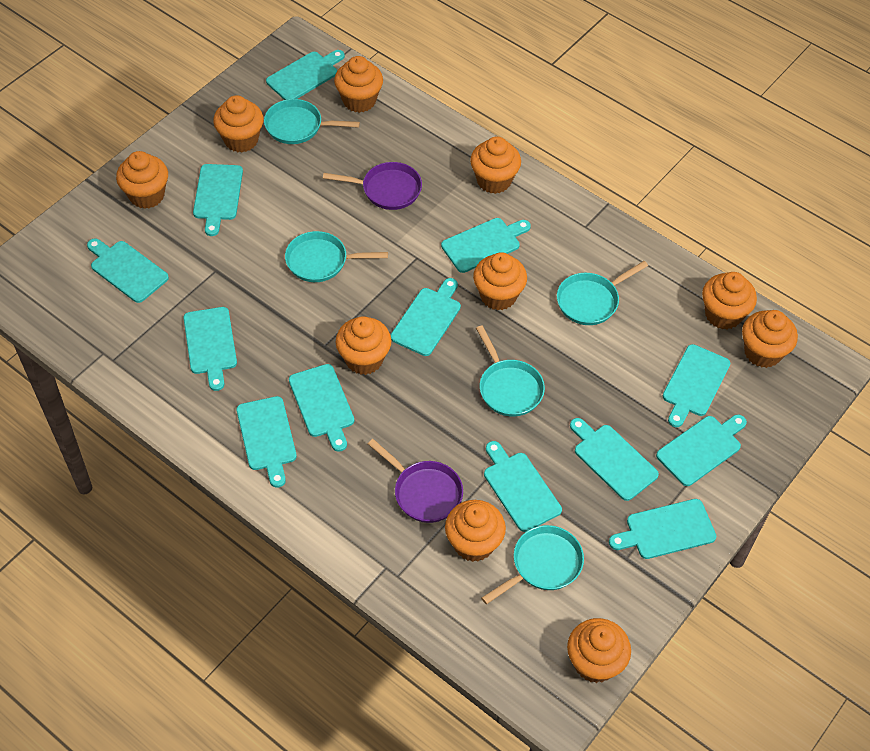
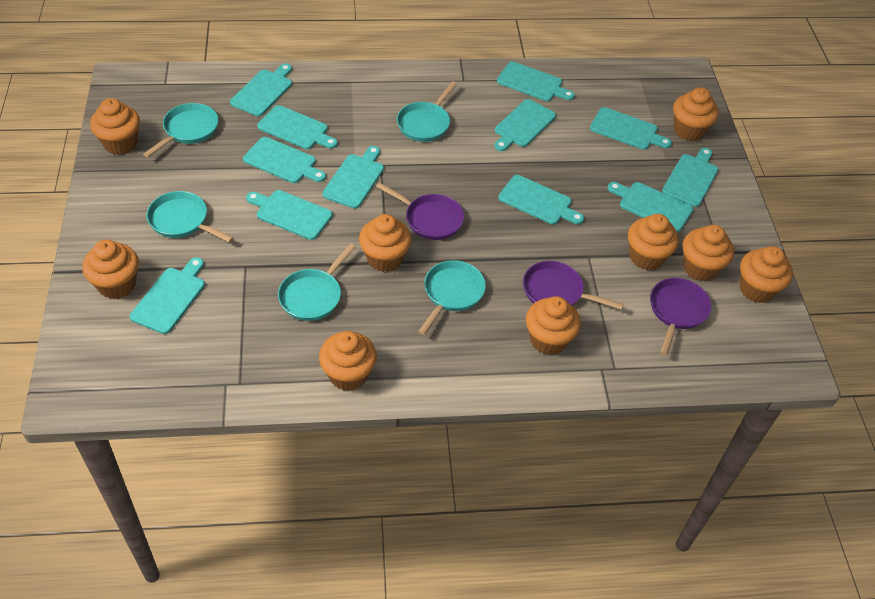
orange cupcake: 10 -> 9
purple pan: 2 -> 3
turquoise cutting board: 13 -> 12

